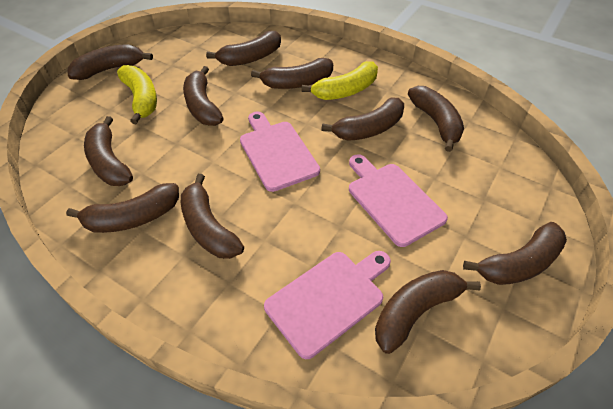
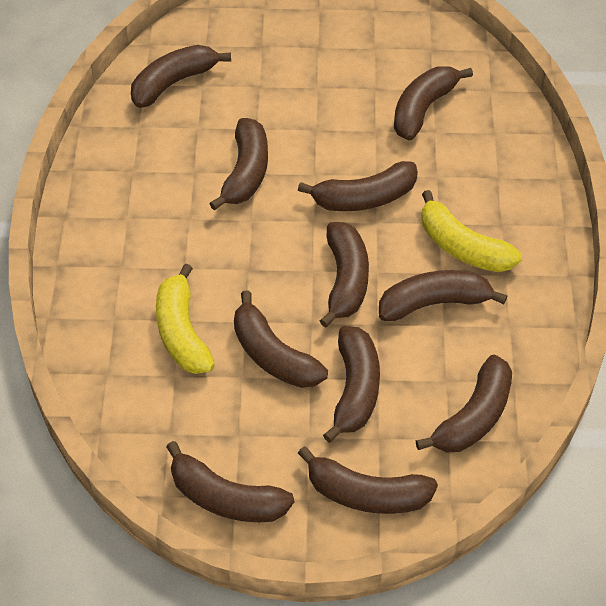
pink cutting board: 3 -> 0

